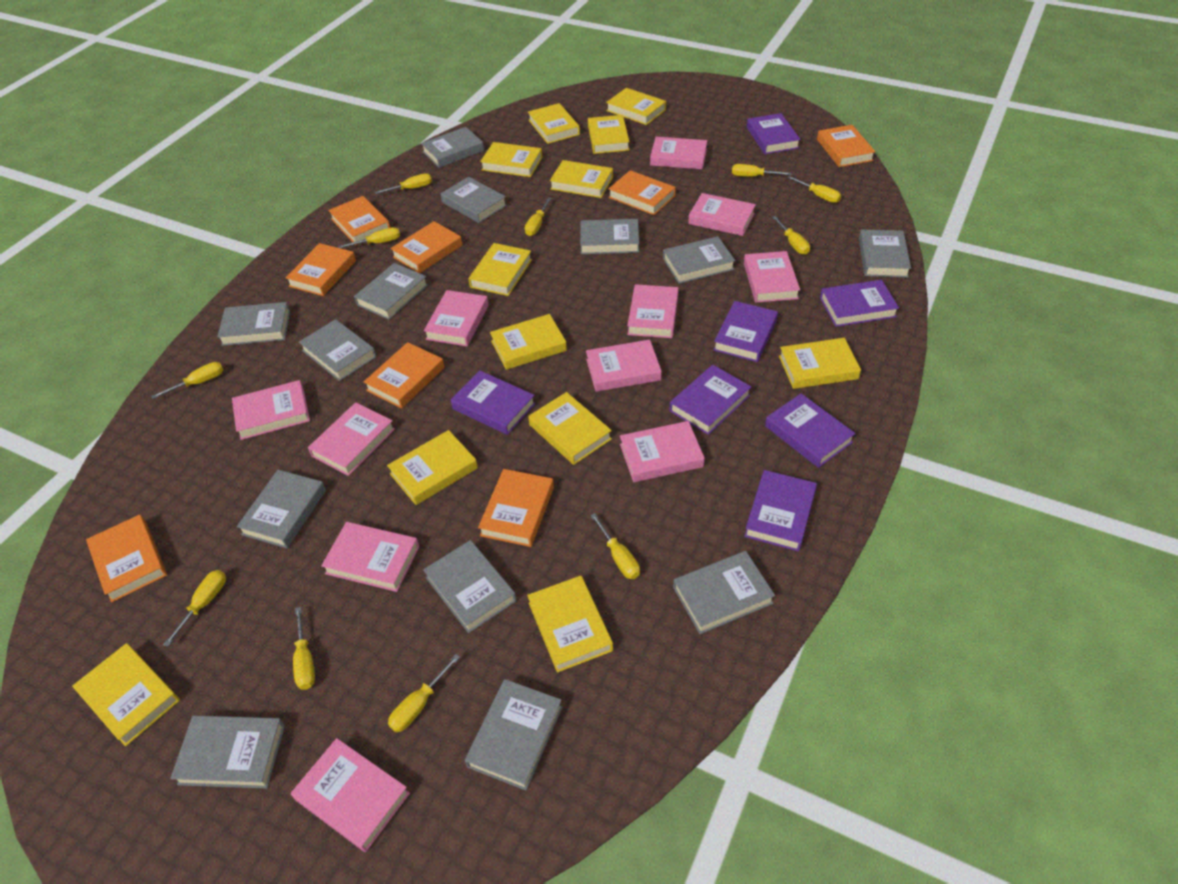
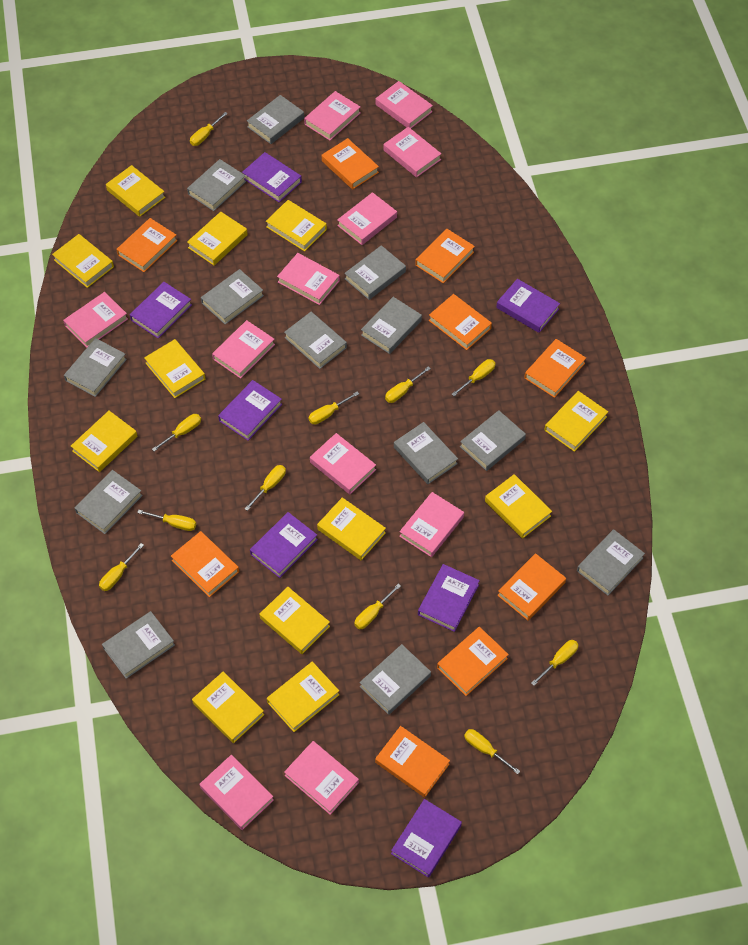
orange book: 8 -> 9

